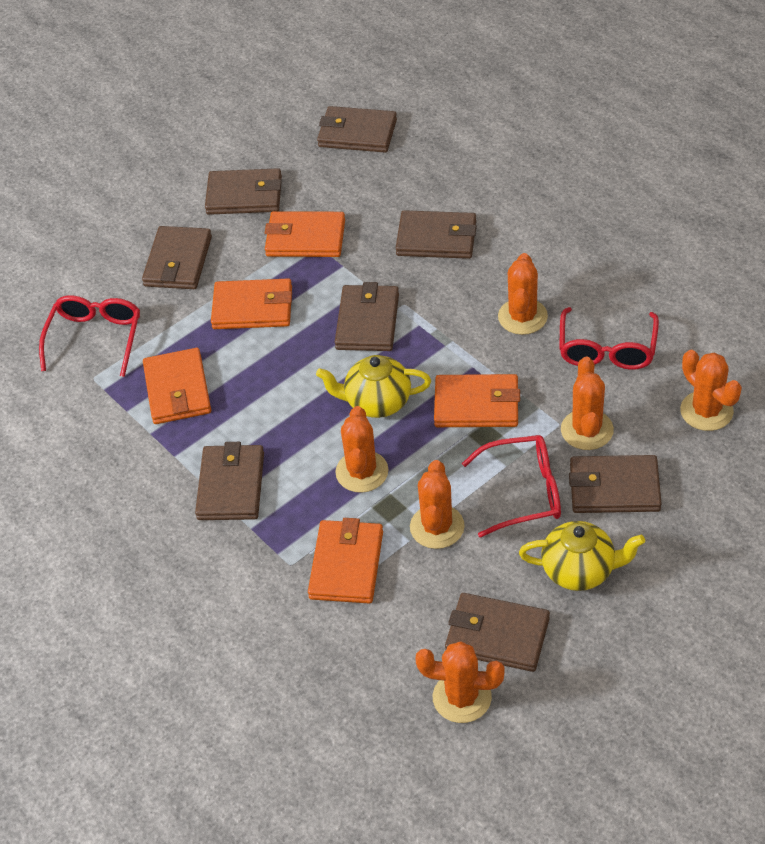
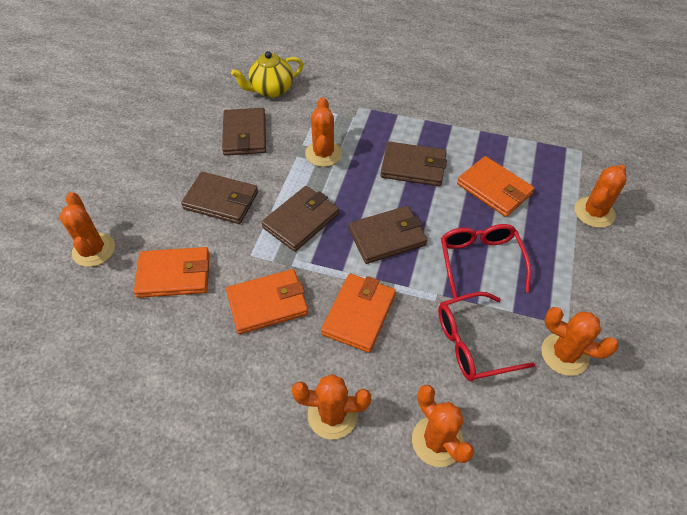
brown wallet: 8 -> 5
orange wallet: 5 -> 4
red glasses: 3 -> 2
yellow teapot: 2 -> 1

